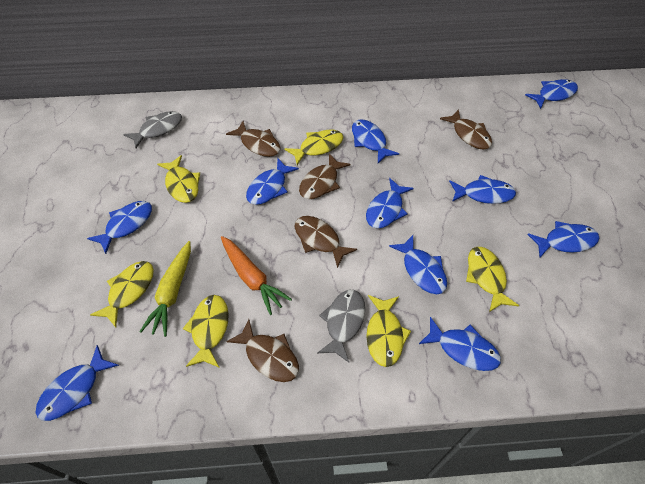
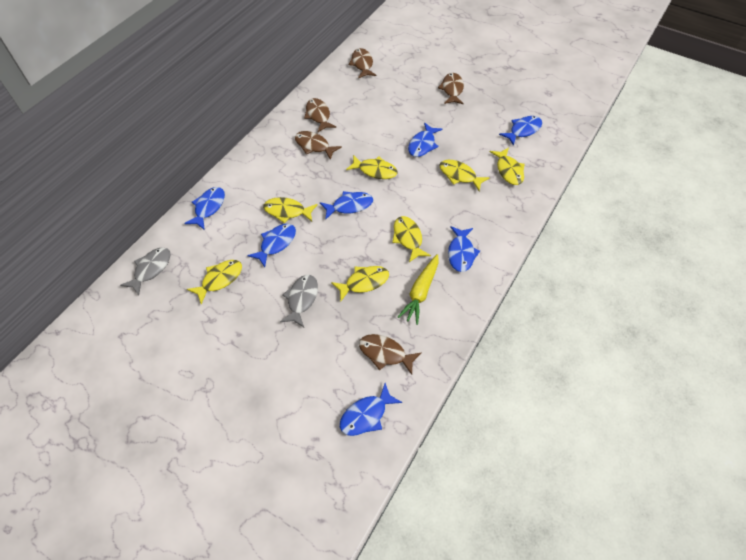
blue fish: 10 -> 7
orange carrot: 1 -> 0
yellow fish: 6 -> 7

